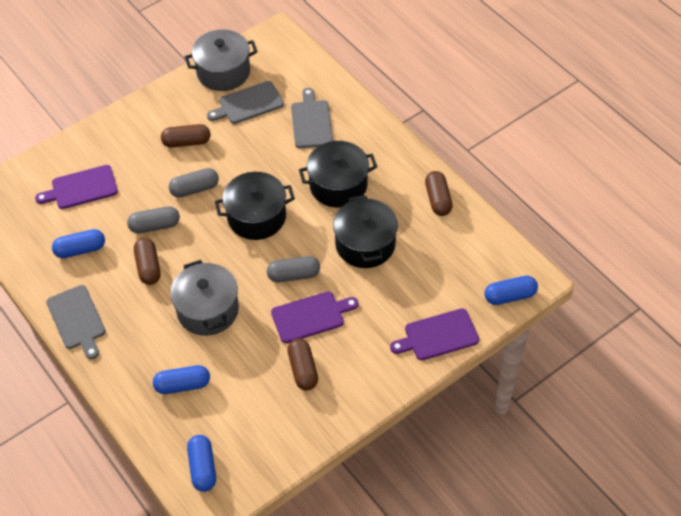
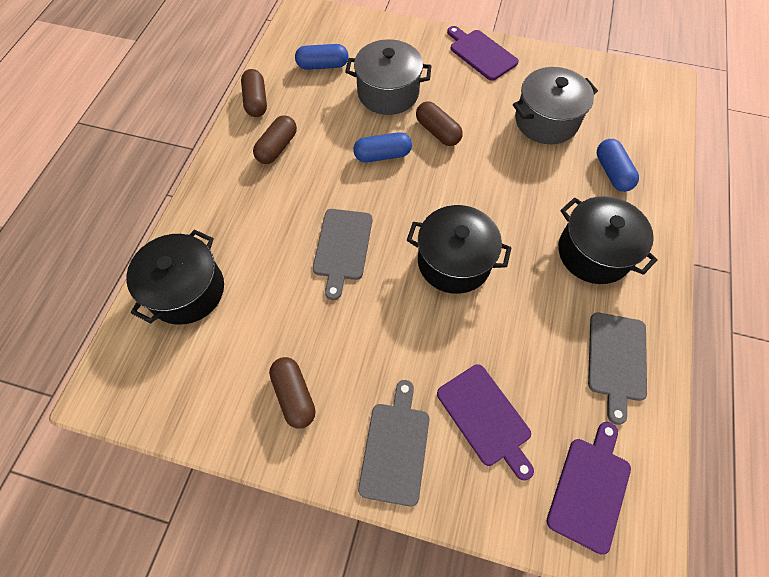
blue capsule: 4 -> 3
grey capsule: 3 -> 0

